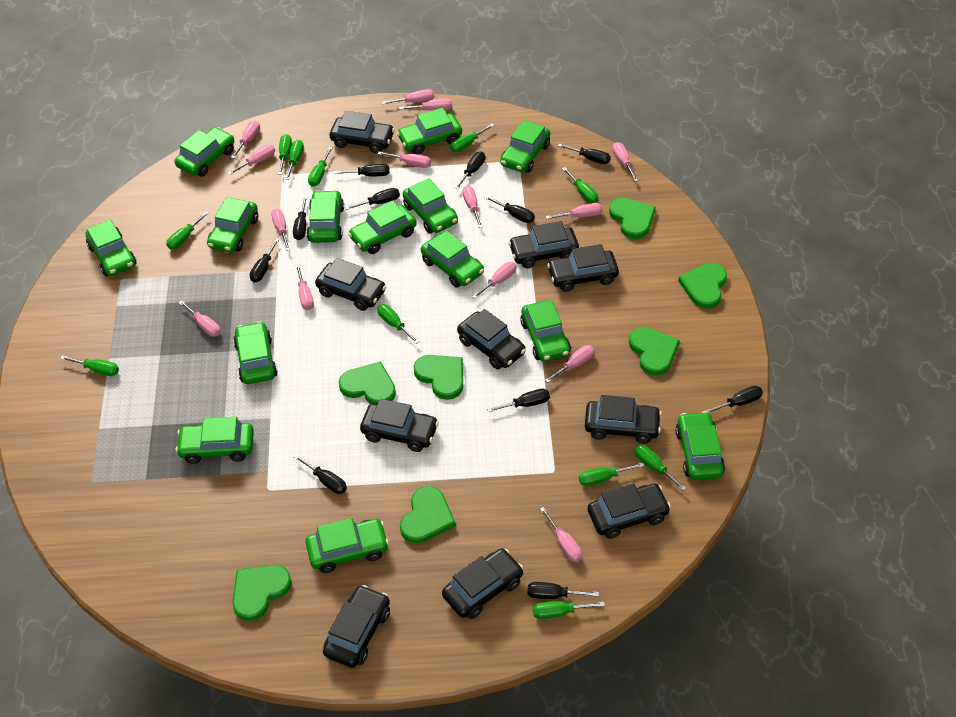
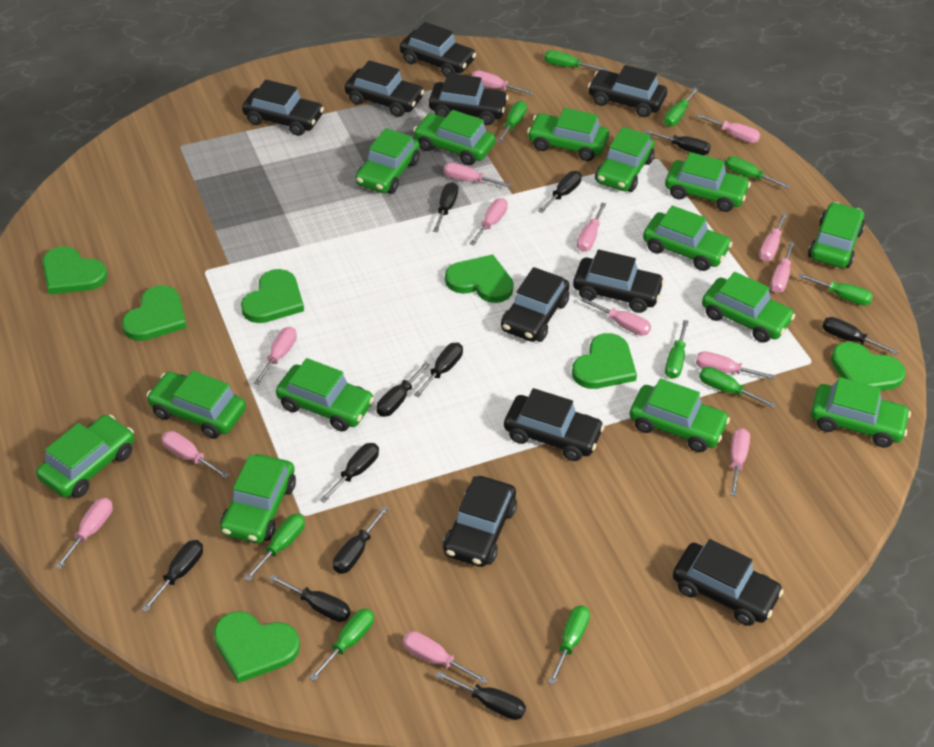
green screwdriver: 11 -> 10

